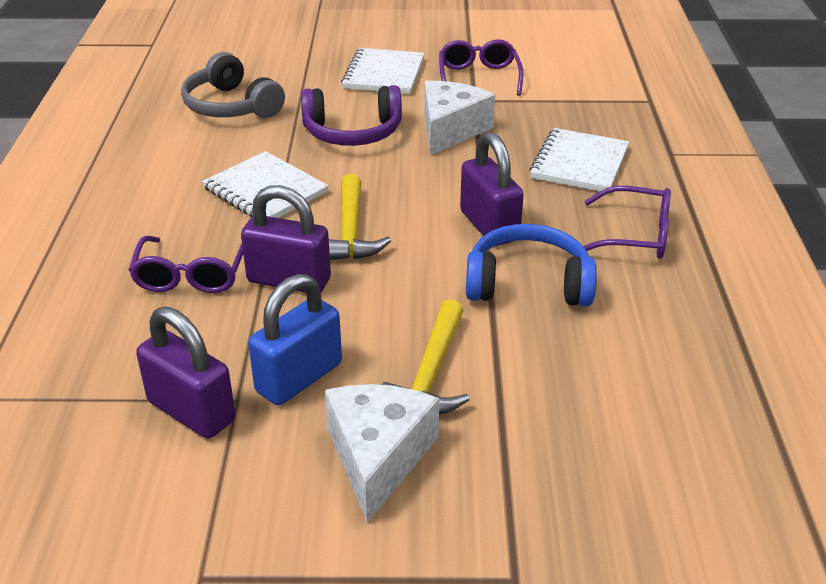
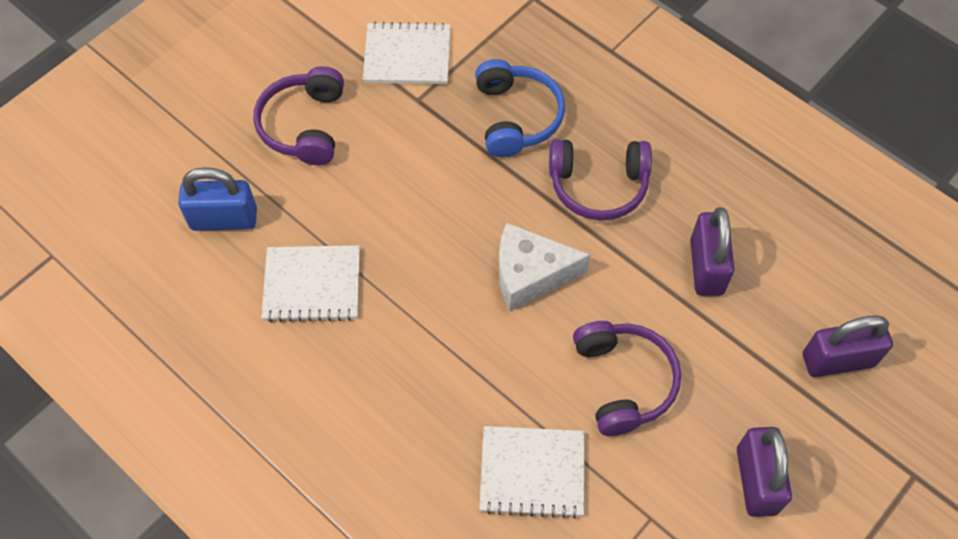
grey headphones: 1 -> 0
purple glasses: 3 -> 0
purple headphones: 1 -> 3
white cheese: 2 -> 1
yellow hammer: 2 -> 0

